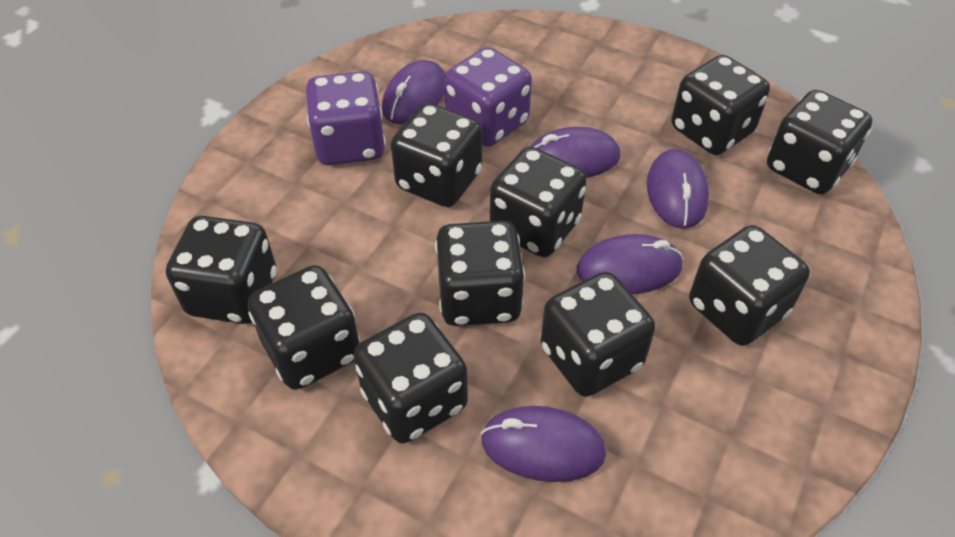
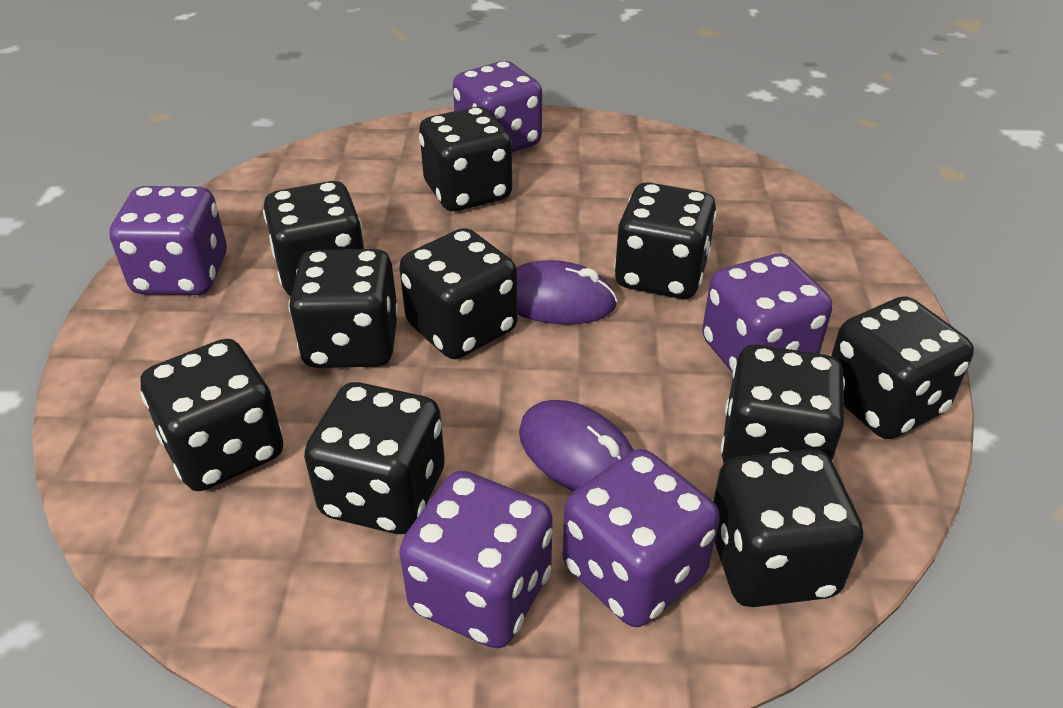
purple dice: 2 -> 5
purple mouse: 5 -> 2

